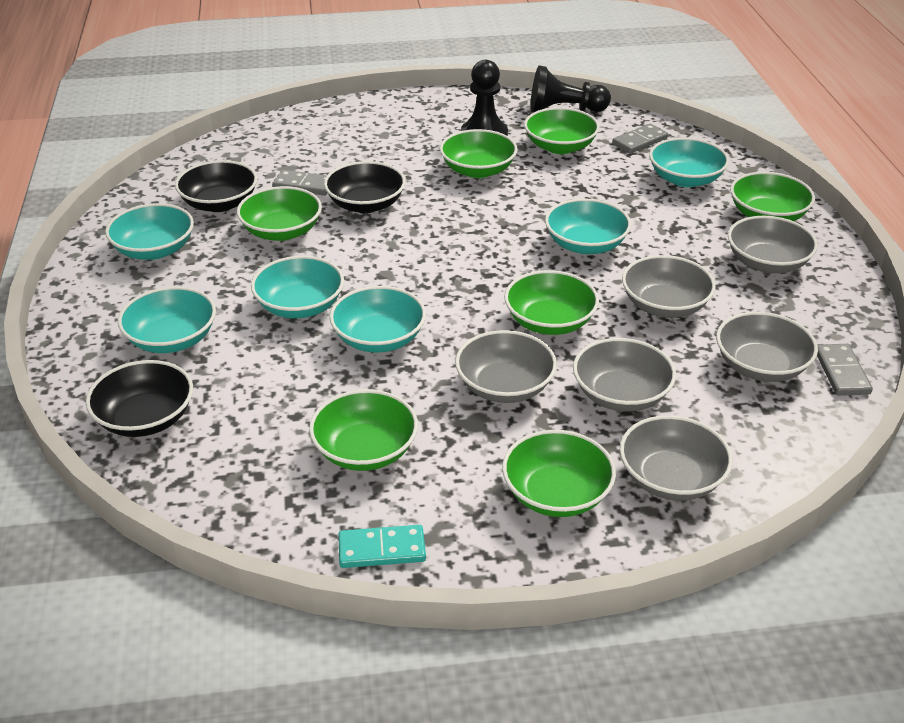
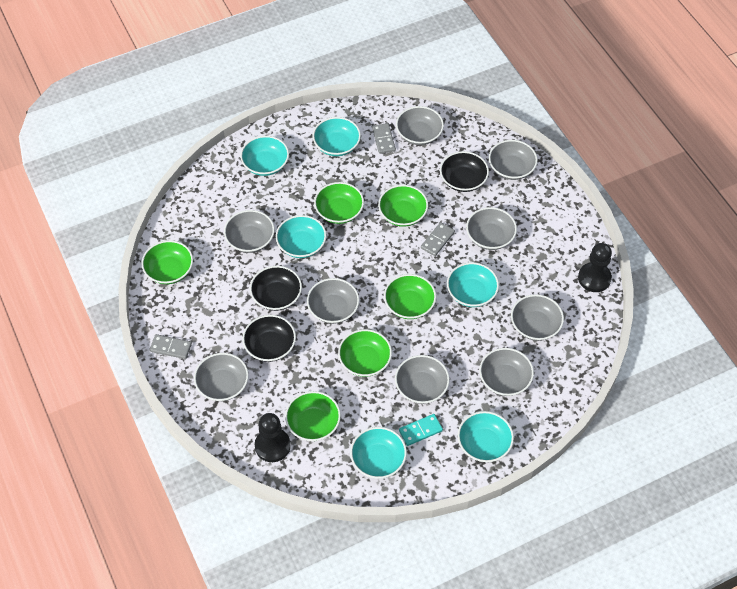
green bowl: 7 -> 6
grey bowl: 6 -> 9

